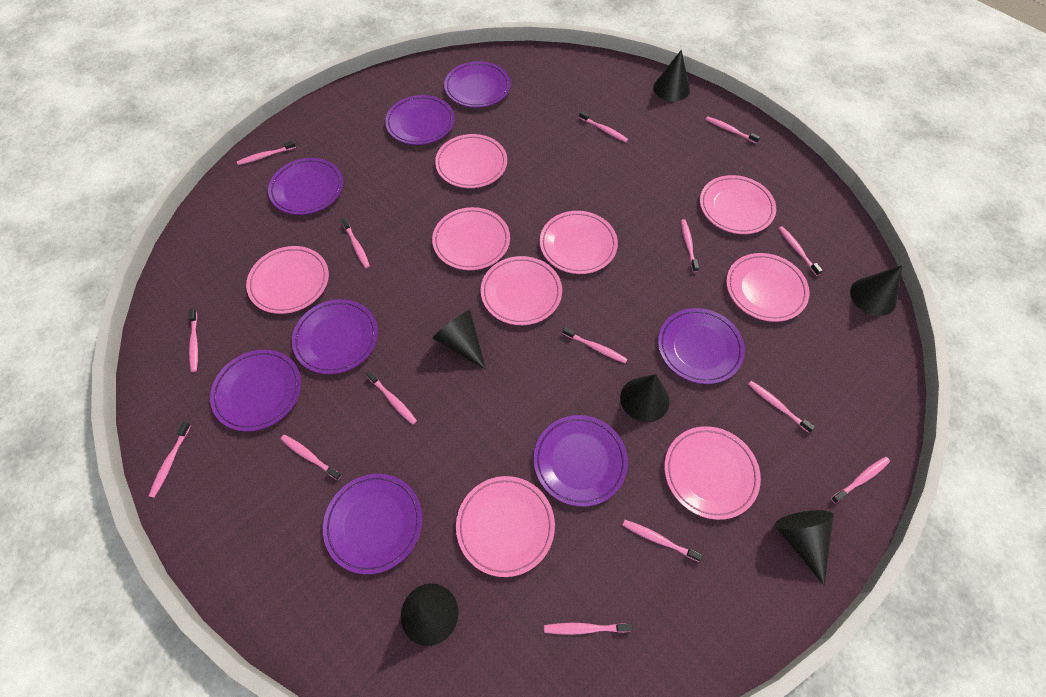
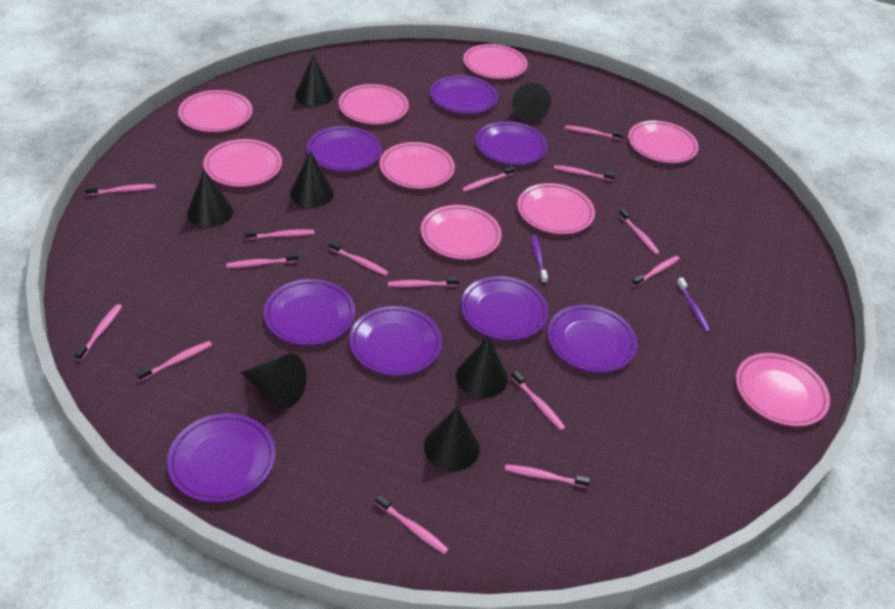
black cone: 6 -> 7
purple toothbrush: 0 -> 2

